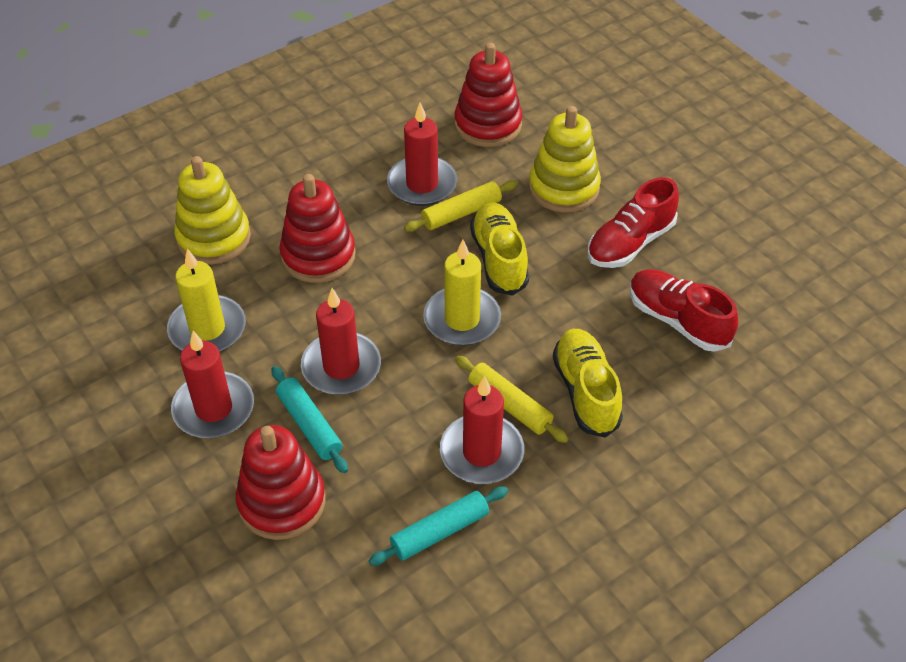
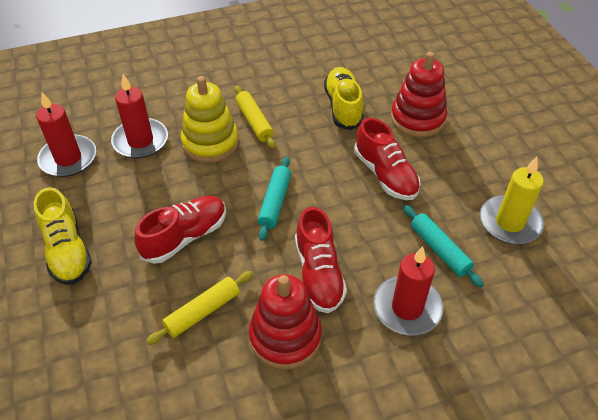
red candle: 4 -> 3
red shoe: 2 -> 3
red stacking toy: 3 -> 2
yellow candle: 2 -> 1
yellow stacking toy: 2 -> 1

